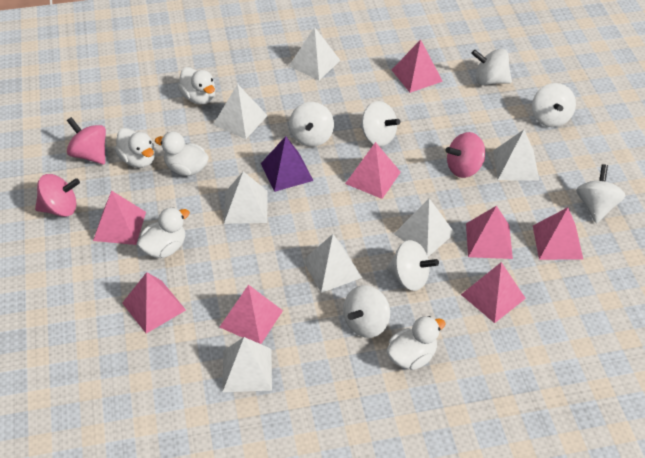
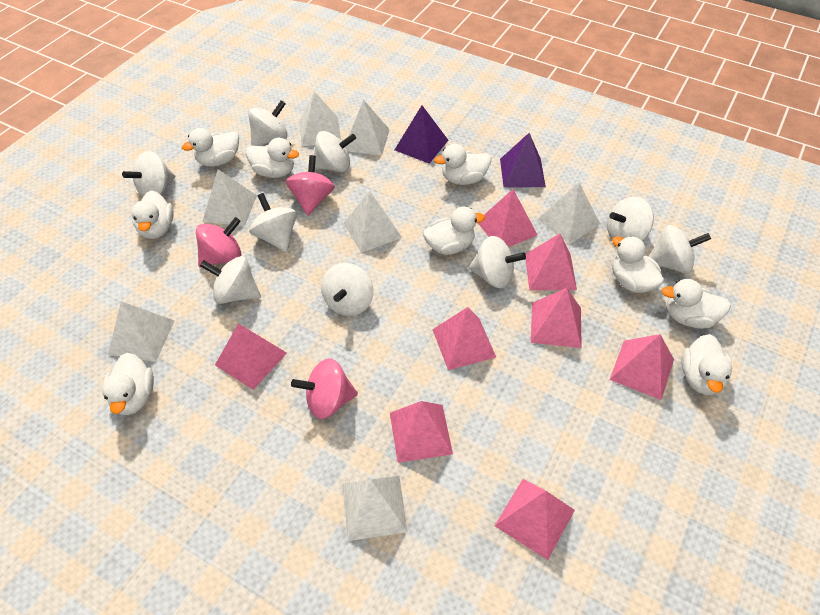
purple pyramid: 1 -> 2
white duck: 5 -> 9
white spinning top: 7 -> 9

